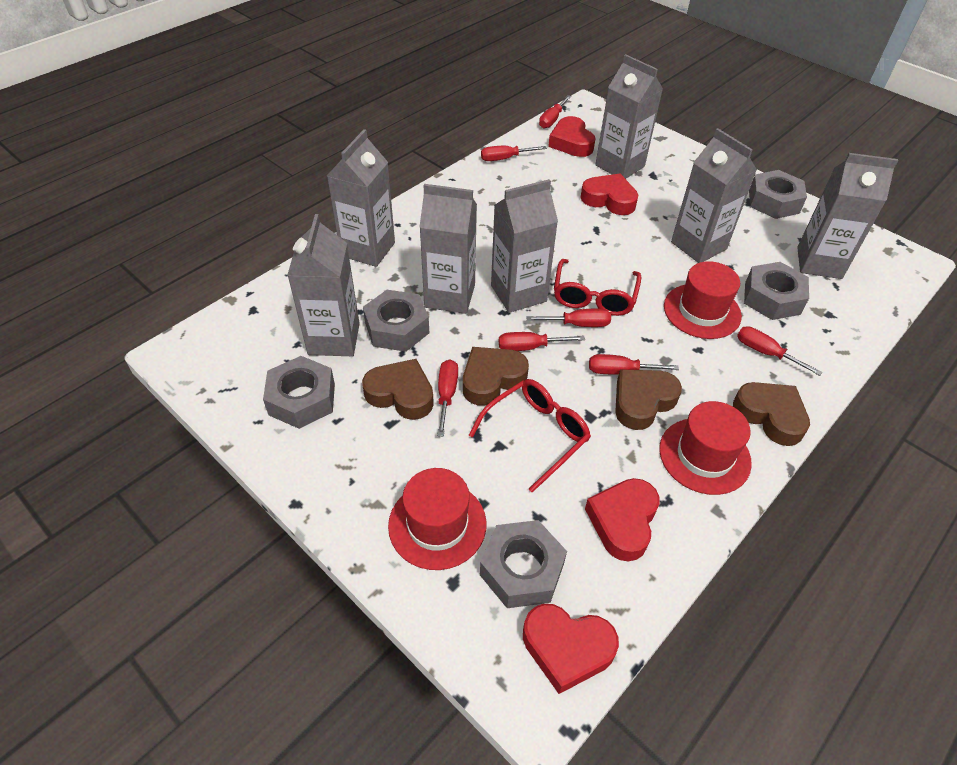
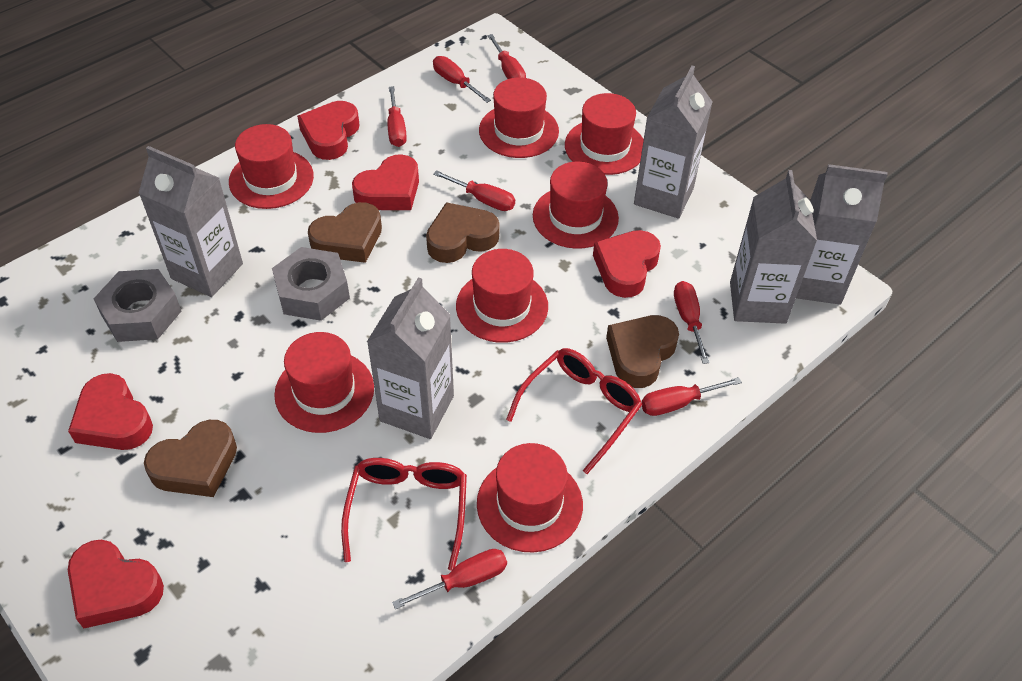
grey carton: 7 -> 5
grey nut: 5 -> 2
red hat: 3 -> 7
red heart: 4 -> 5

